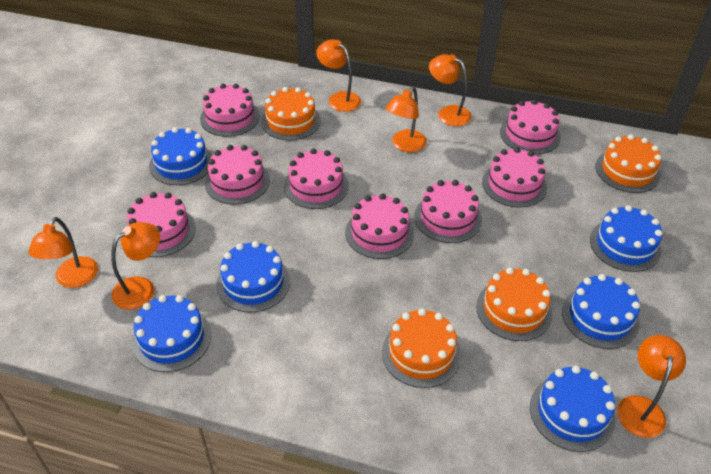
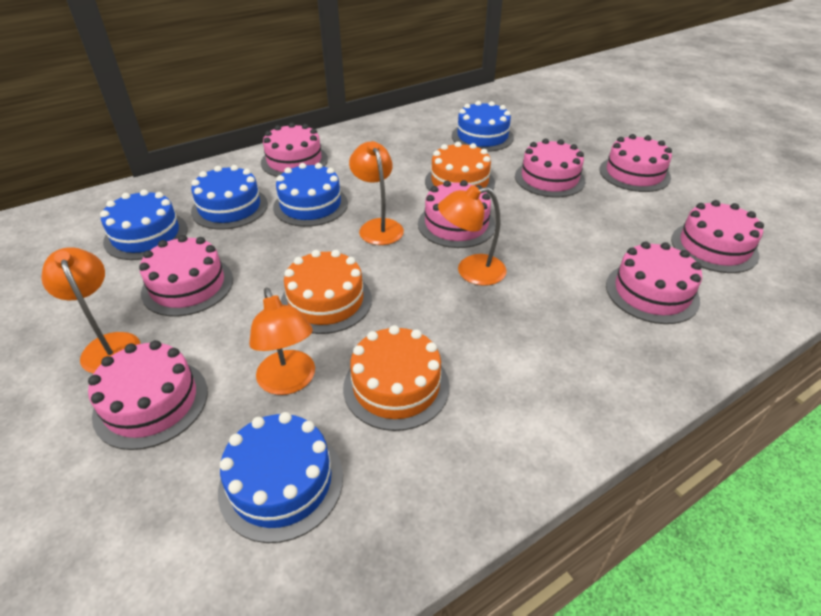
blue cake: 6 -> 5
orange cake: 4 -> 3
orange lamp: 6 -> 4

